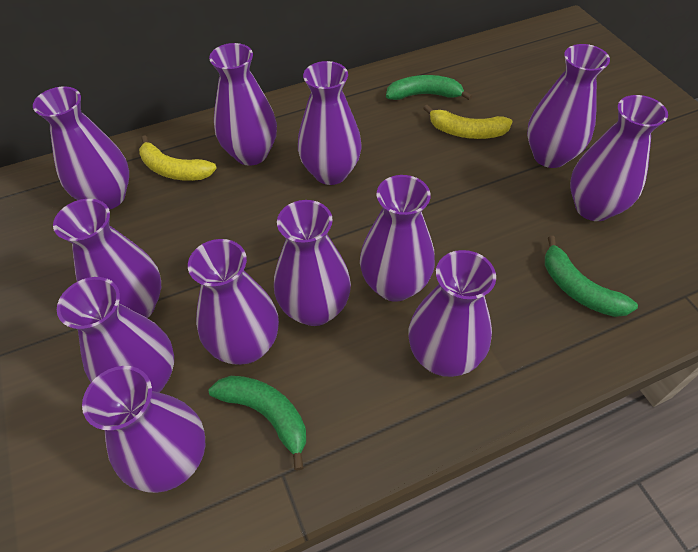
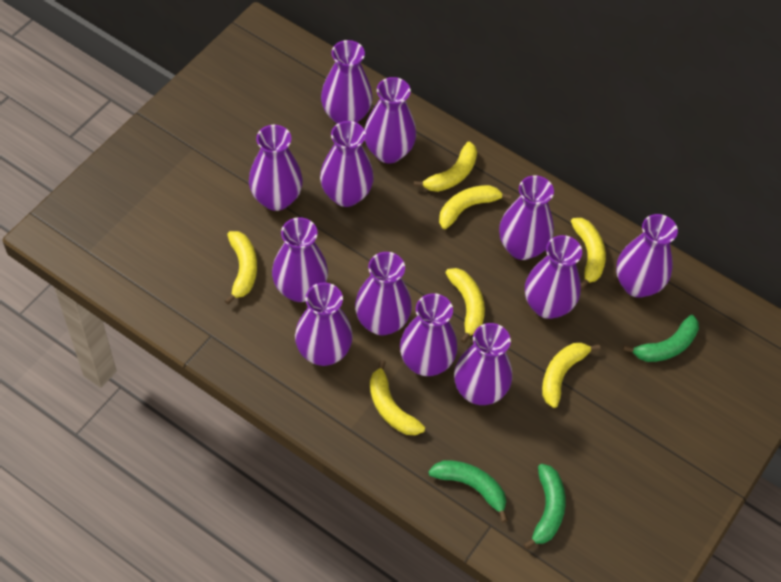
yellow banana: 2 -> 7

